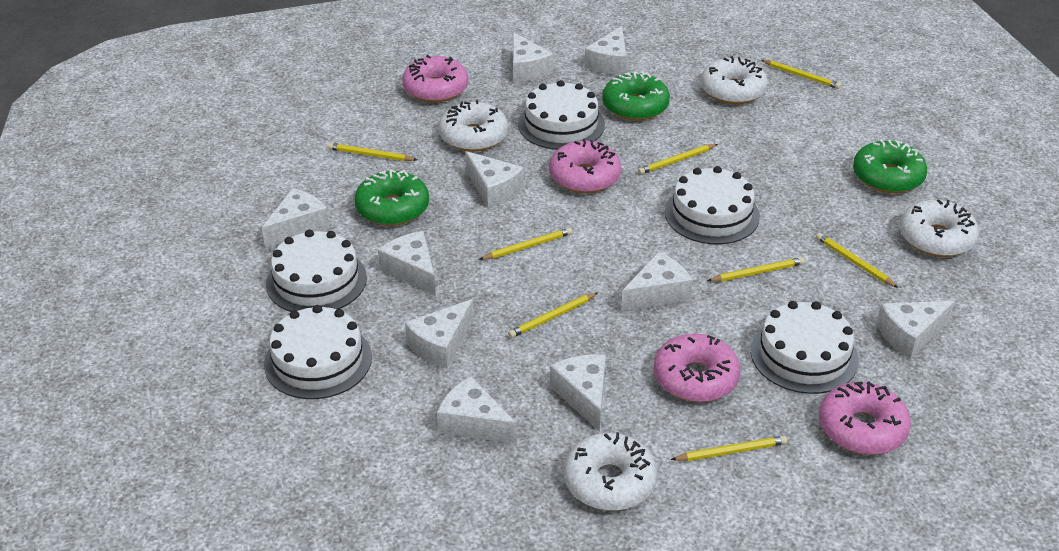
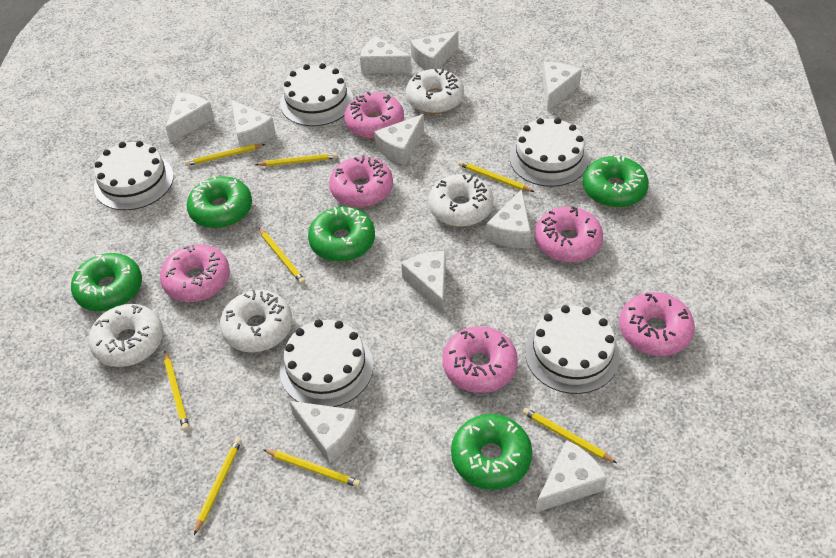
green donut: 3 -> 5
pink donut: 4 -> 6

